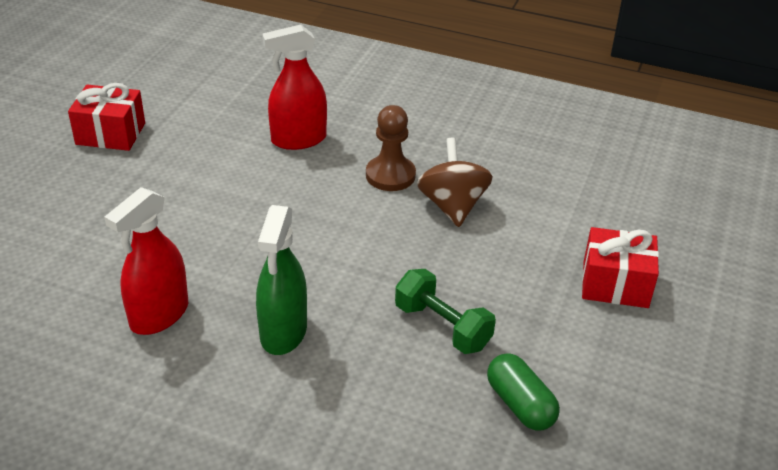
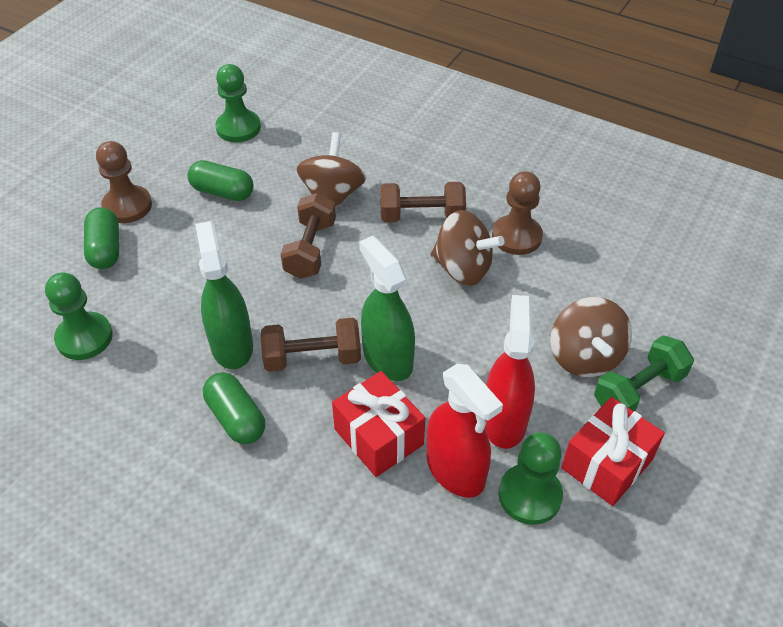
brown dumbbell: 0 -> 3
brown pawn: 1 -> 2
brown spinning top: 1 -> 3
green capsule: 1 -> 3
green pawn: 0 -> 3
green spray bottle: 1 -> 2

